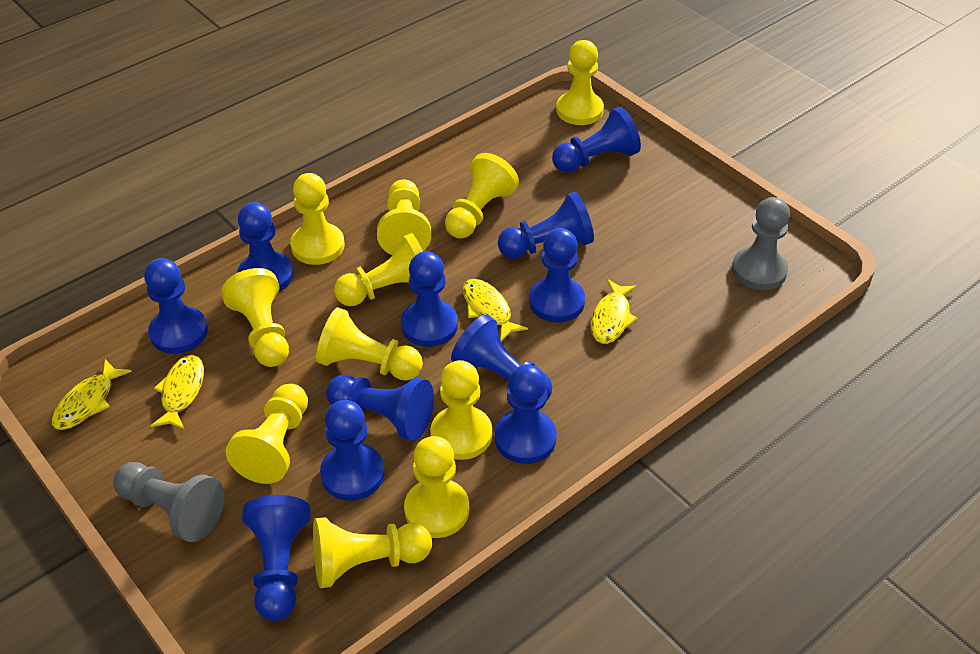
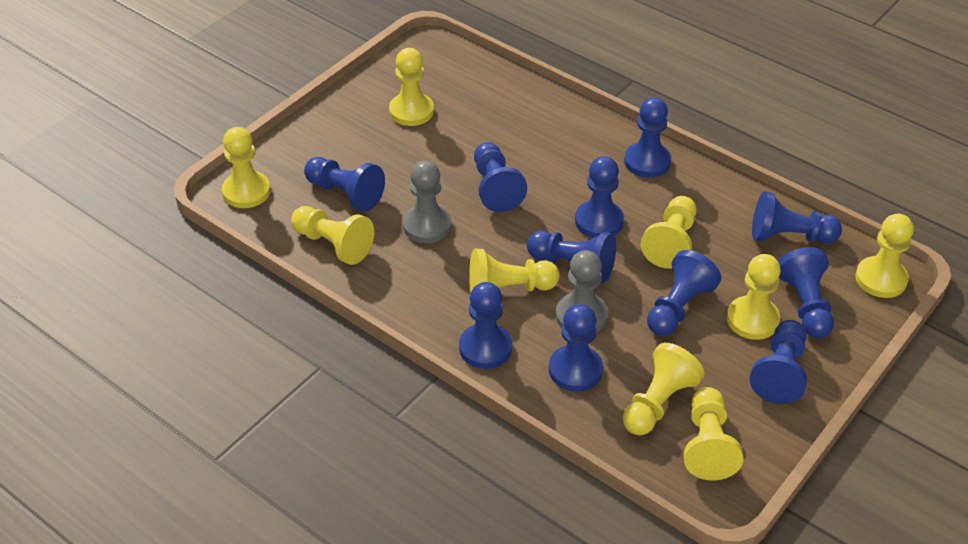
yellow fish: 4 -> 0
yellow pawn: 11 -> 9

